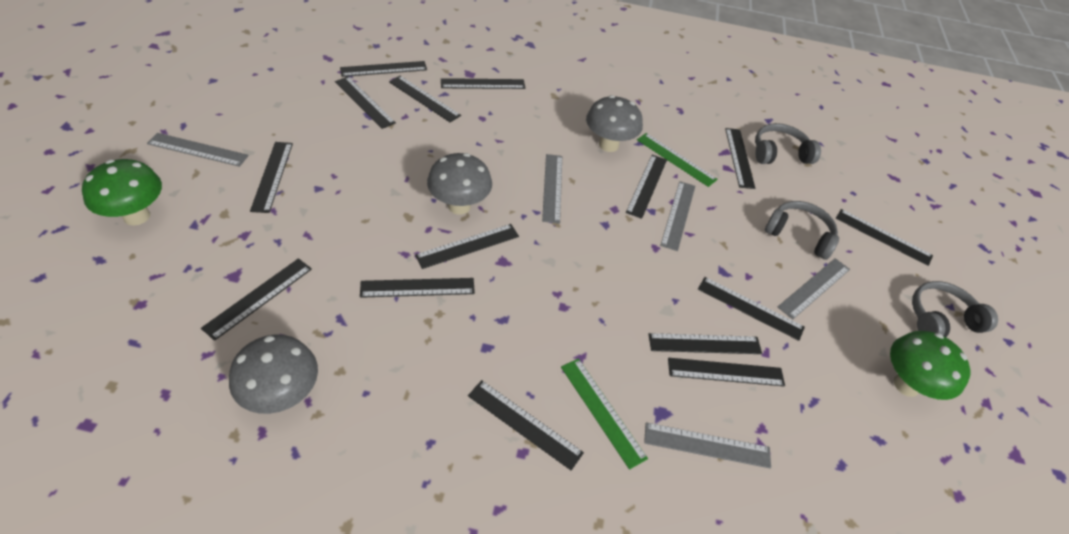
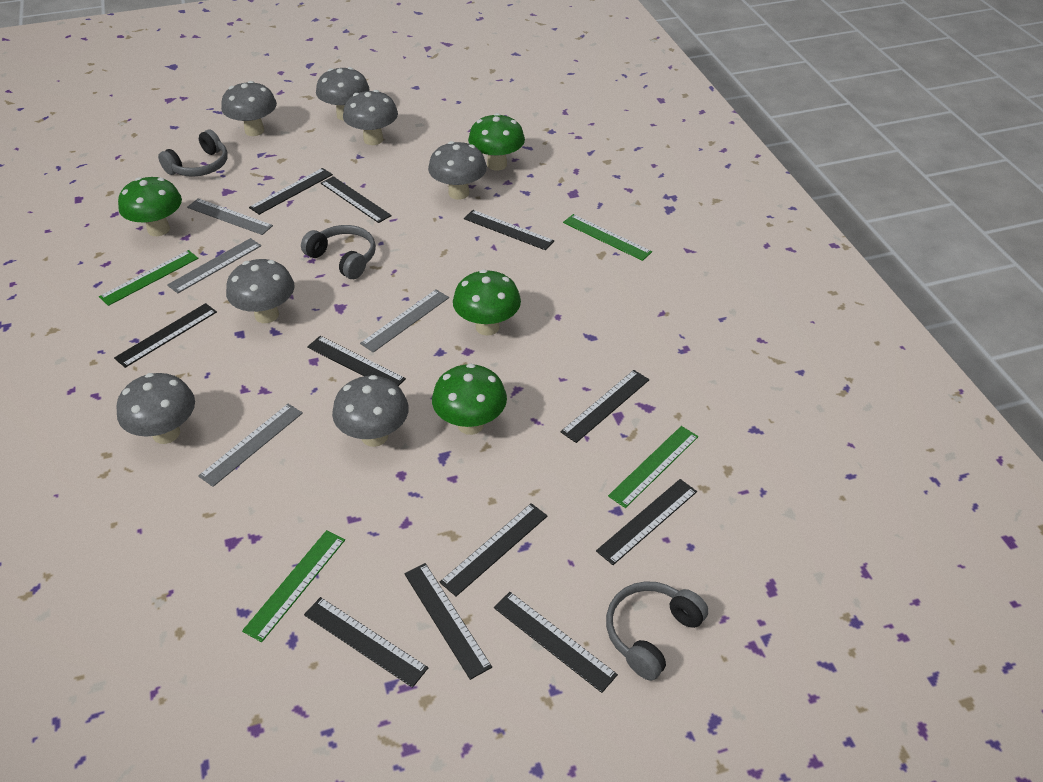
black ruler: 15 -> 11
green mushroom: 2 -> 4
green ruler: 2 -> 4
grey mushroom: 3 -> 7
grey ruler: 5 -> 4

